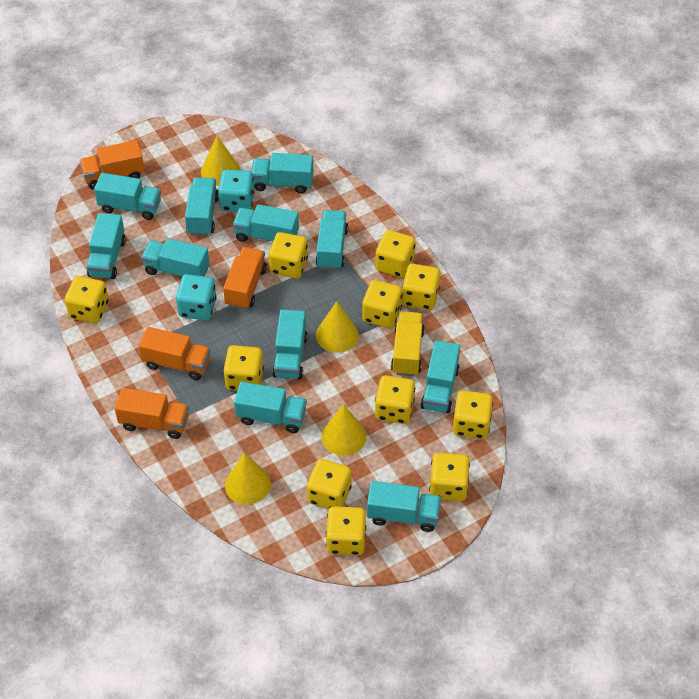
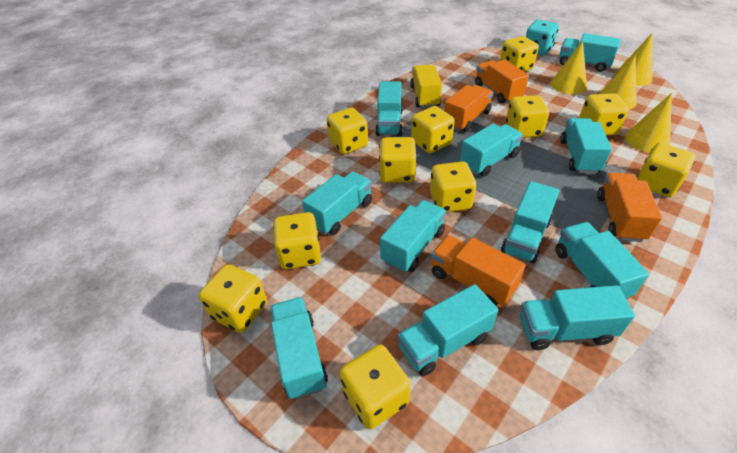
turquoise dice: 2 -> 1

